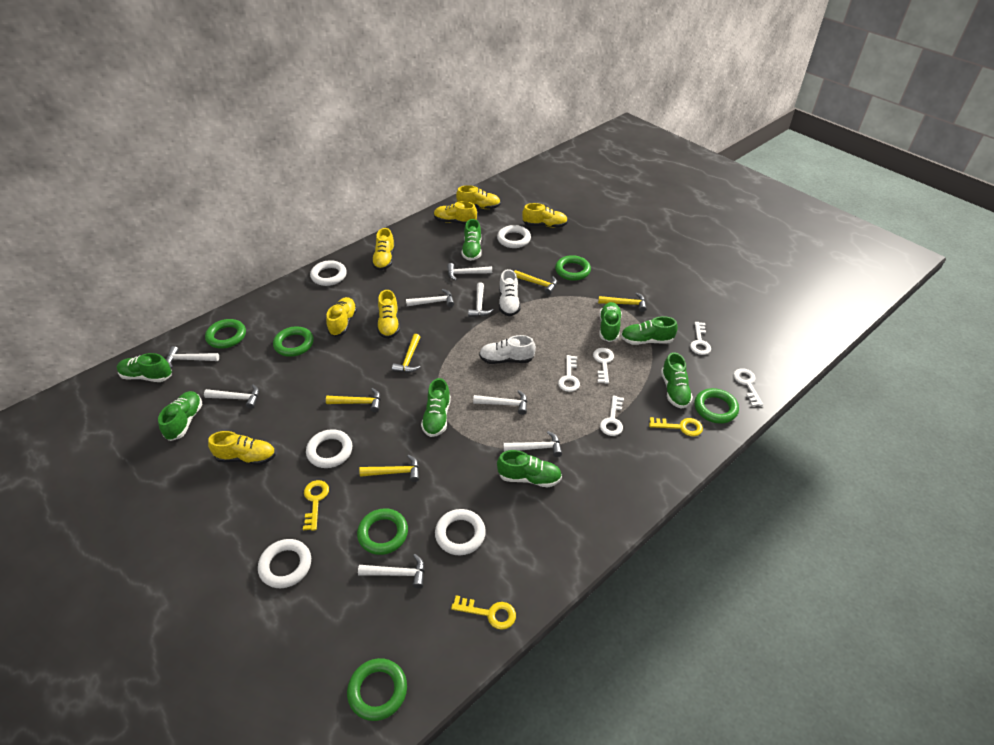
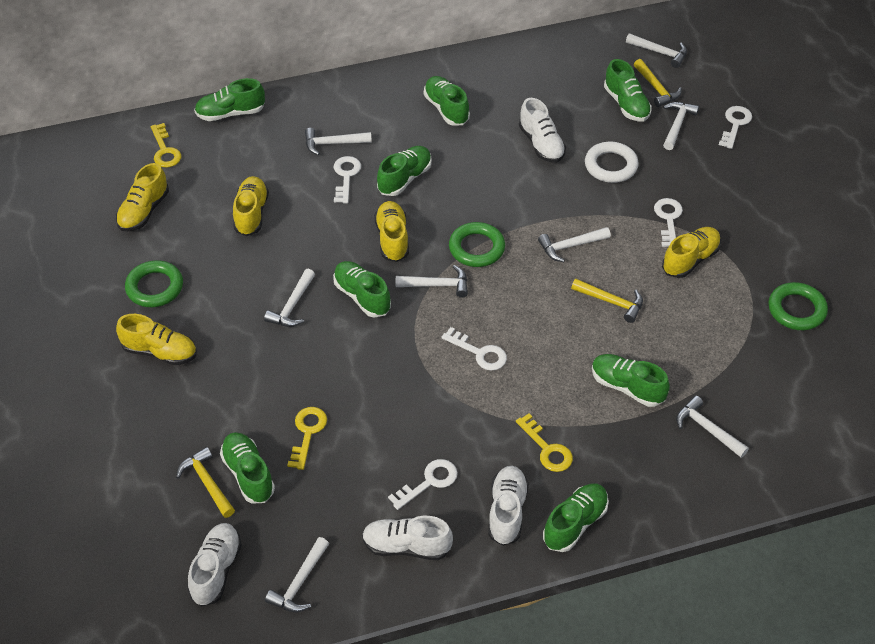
green ring: 6 -> 3
white ring: 5 -> 1
white shoe: 2 -> 4
yellow hammer: 5 -> 3
yellow shoe: 7 -> 5

